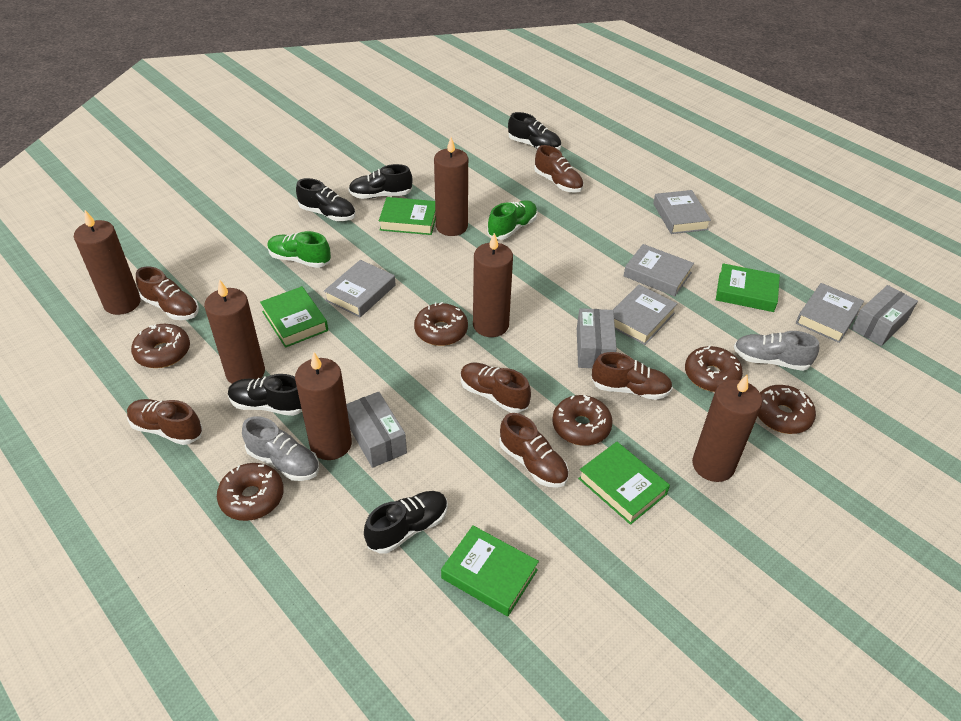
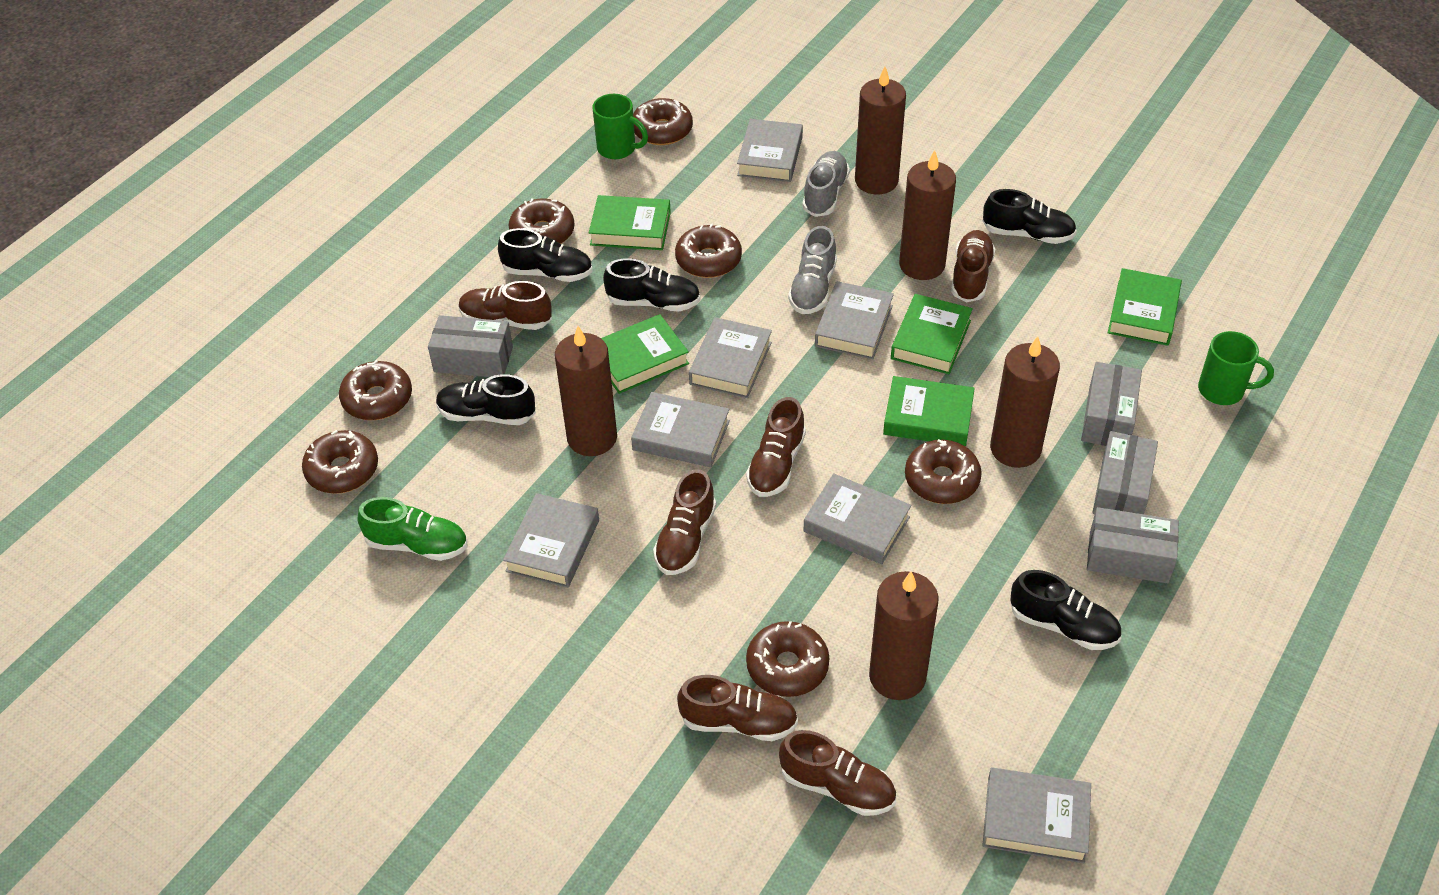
brown candle: 6 -> 5
brown donut: 6 -> 7
green mug: 0 -> 2
green shoe: 2 -> 1
grey book: 5 -> 7
grey box: 3 -> 4

